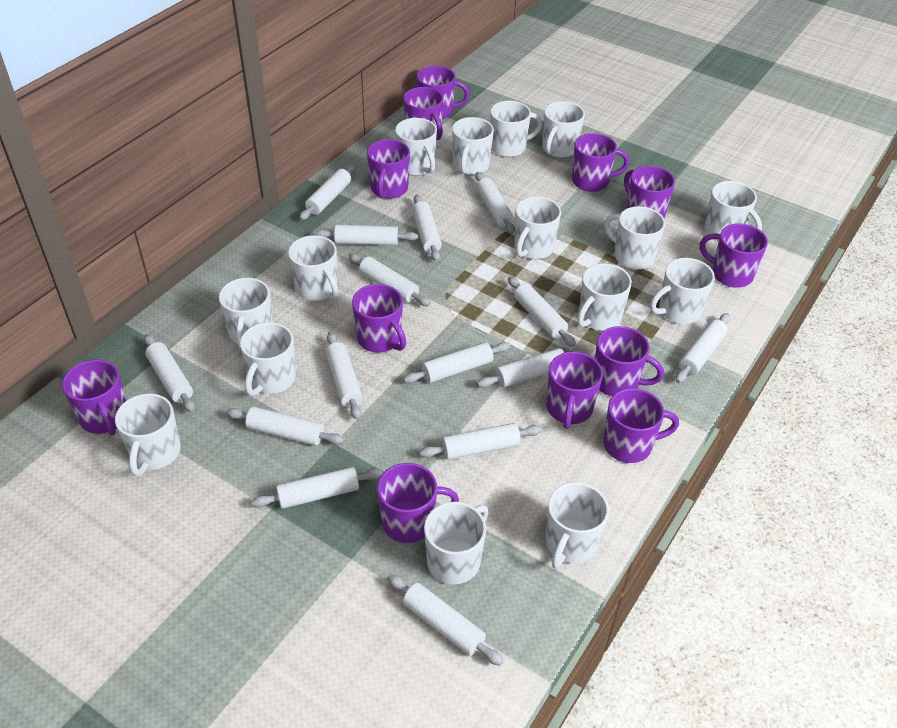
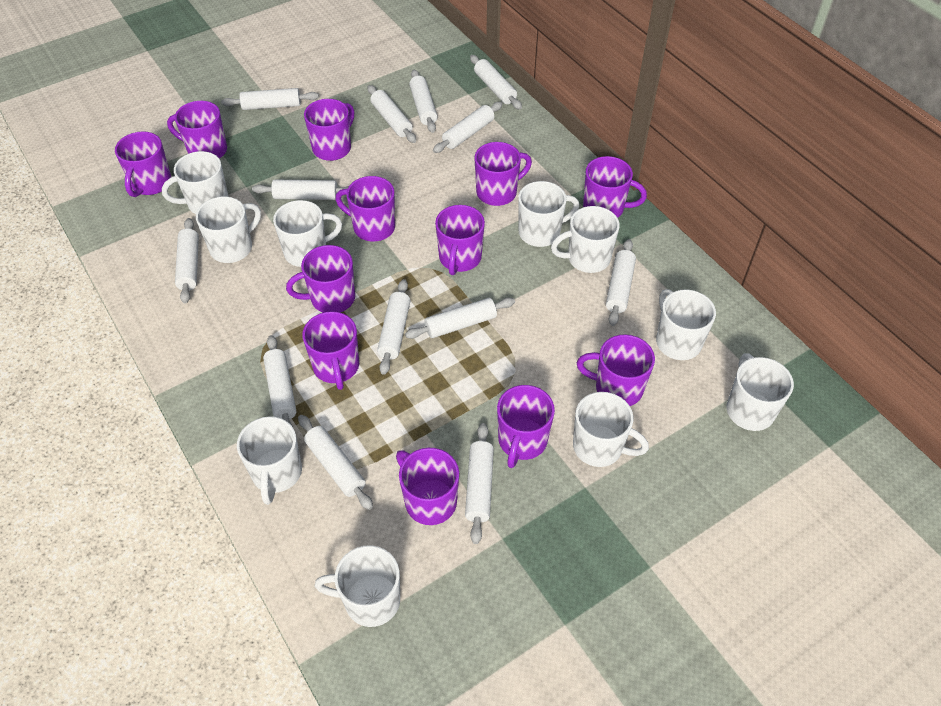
white mug: 15 -> 10
white rolling pin: 15 -> 13

